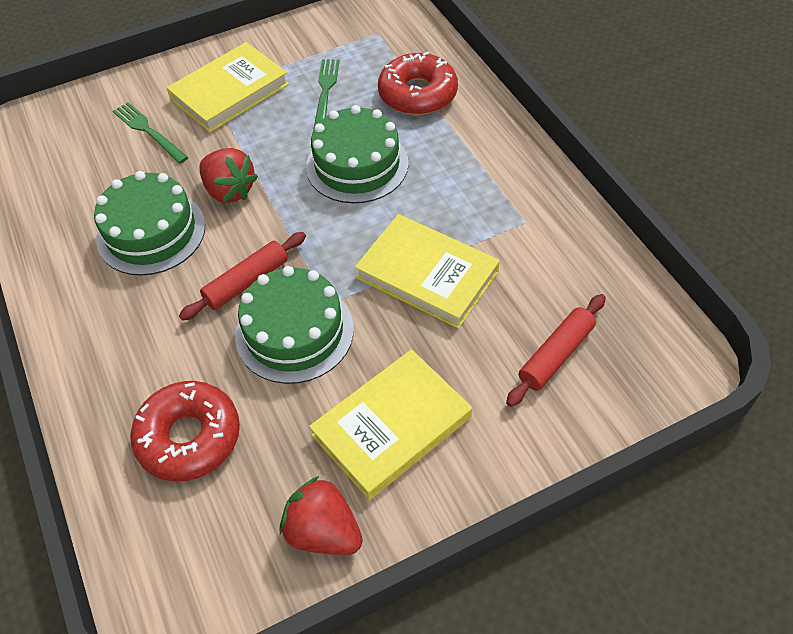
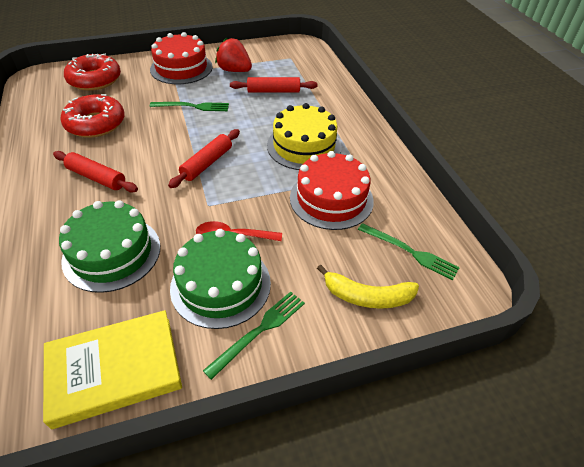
green cake: 3 -> 2
green fork: 2 -> 3
red cake: 0 -> 2
red rolling pin: 2 -> 3
red spoon: 0 -> 1
red strawberry: 2 -> 1
yellow banana: 0 -> 1
yellow book: 3 -> 1
yellow cake: 0 -> 1

